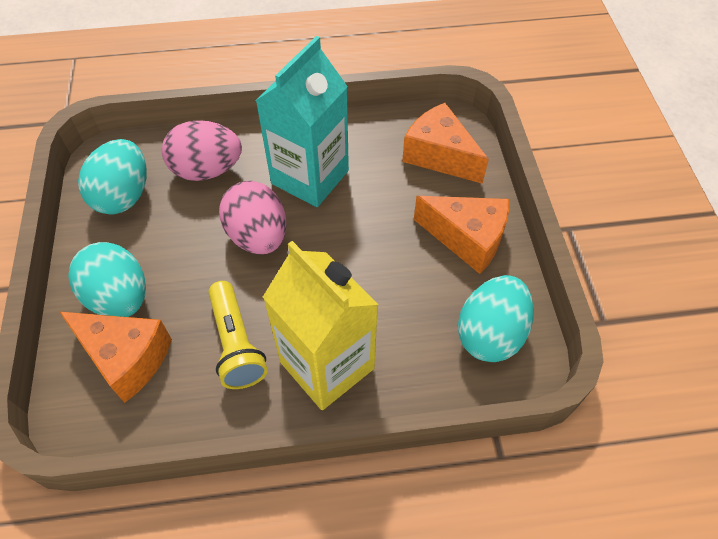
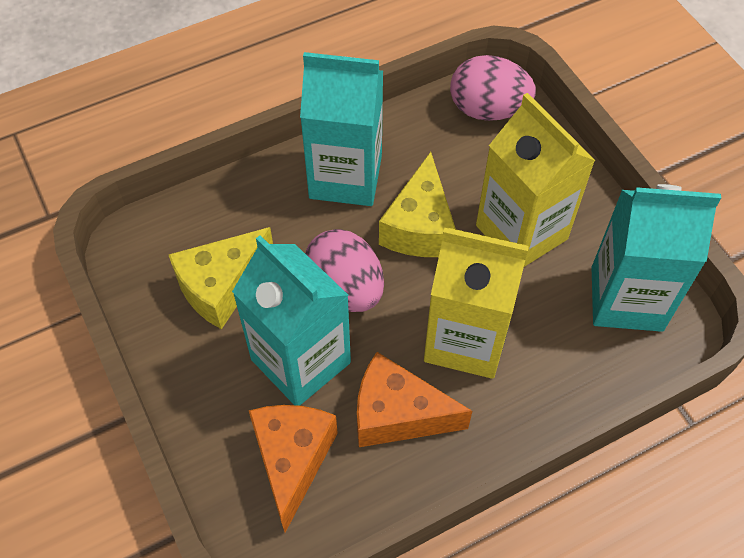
orange cheese: 3 -> 2
turquoise carton: 1 -> 3
turquoise egg: 3 -> 0
yellow carton: 1 -> 2
yellow cheese: 0 -> 2
yellow flashlight: 1 -> 0

